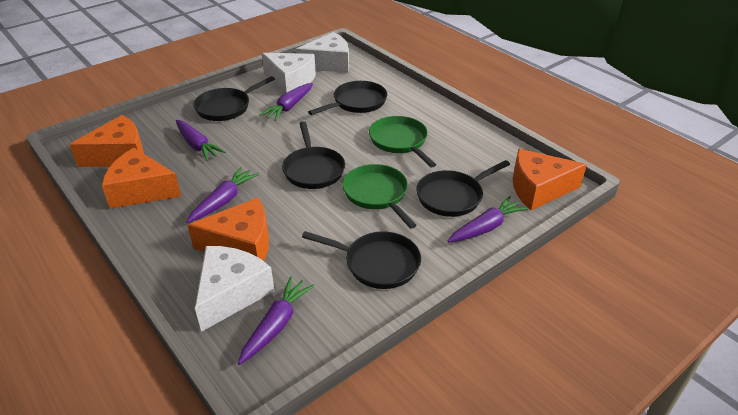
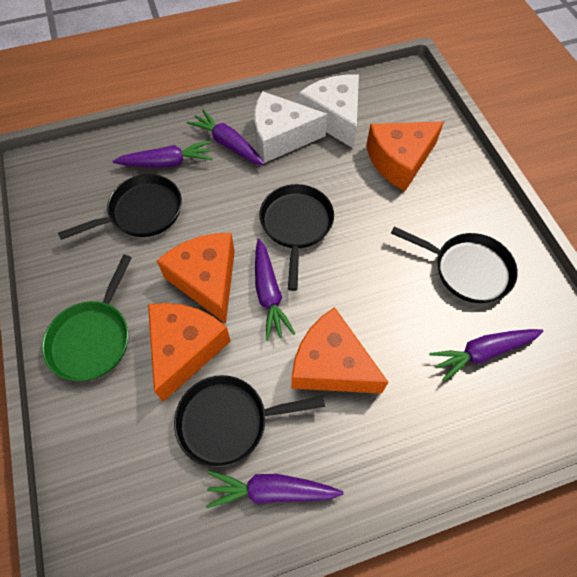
black pan: 5 -> 4
green pan: 2 -> 1
white cheese: 3 -> 2

